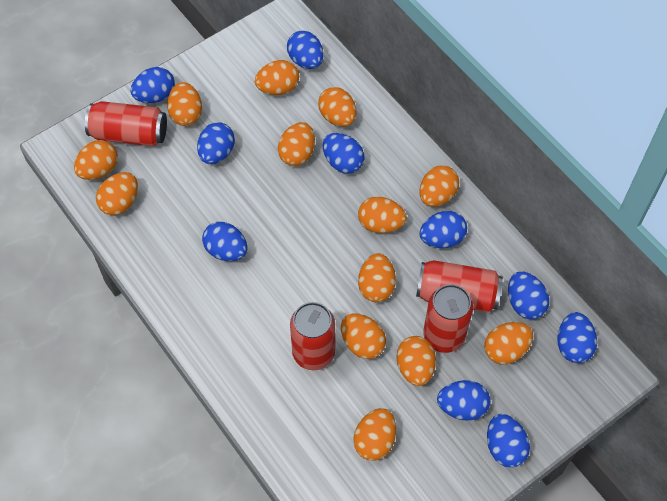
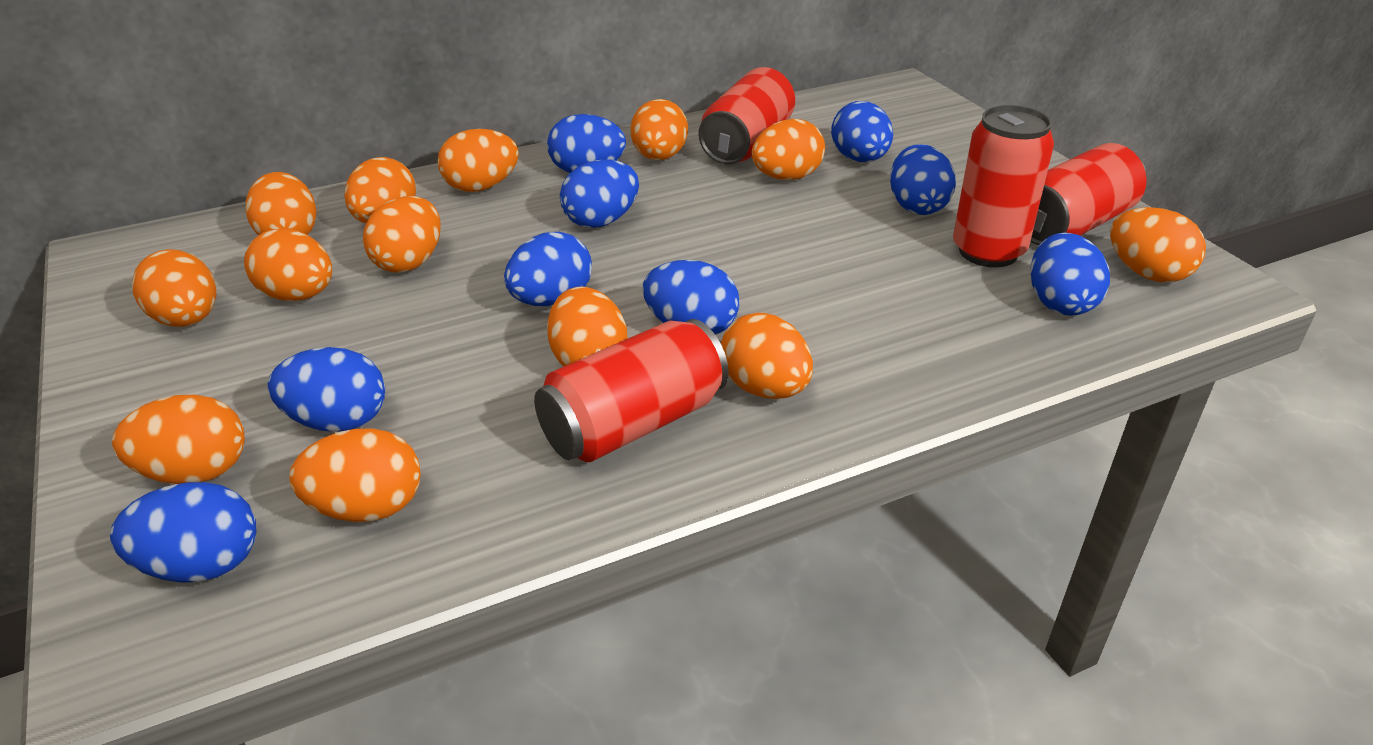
blue egg: 10 -> 9

